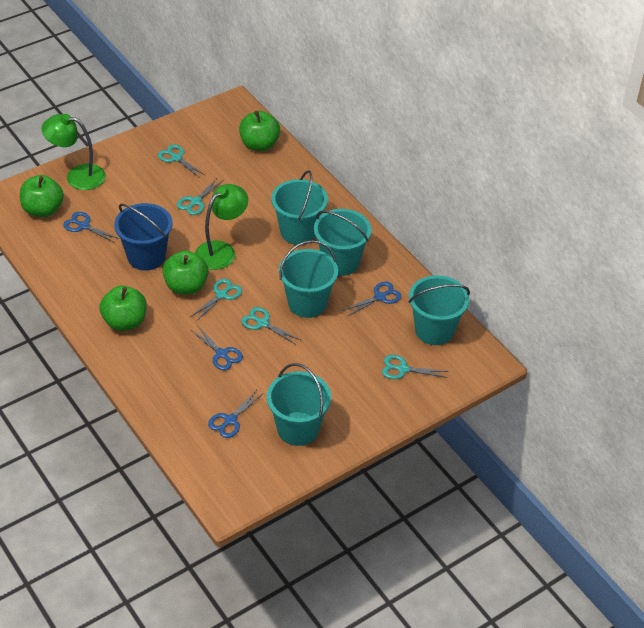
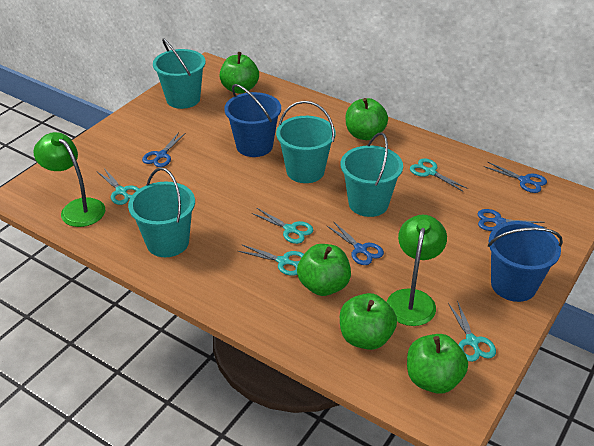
blue bucket: 1 -> 2
green apple: 4 -> 5
turquoise bucket: 5 -> 4

